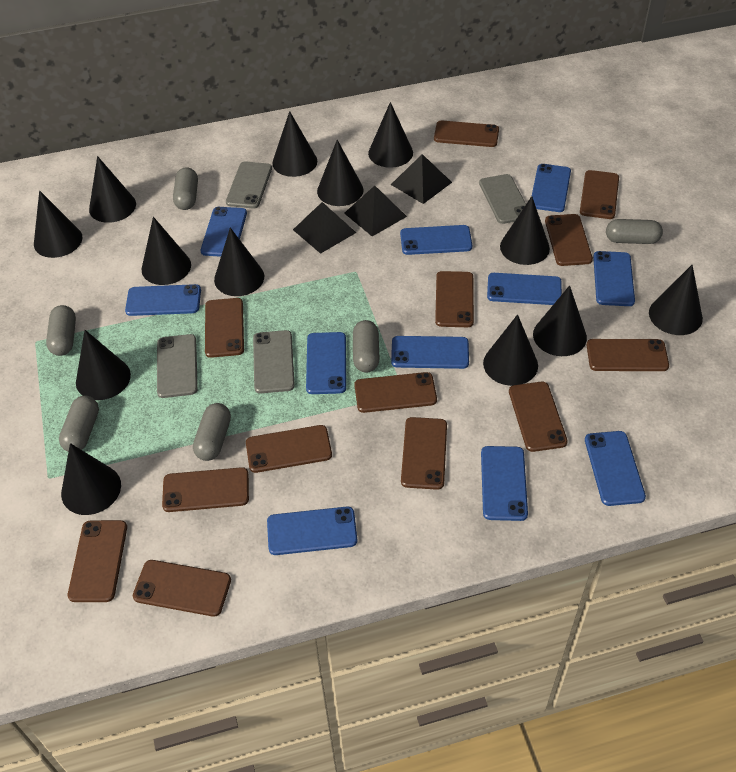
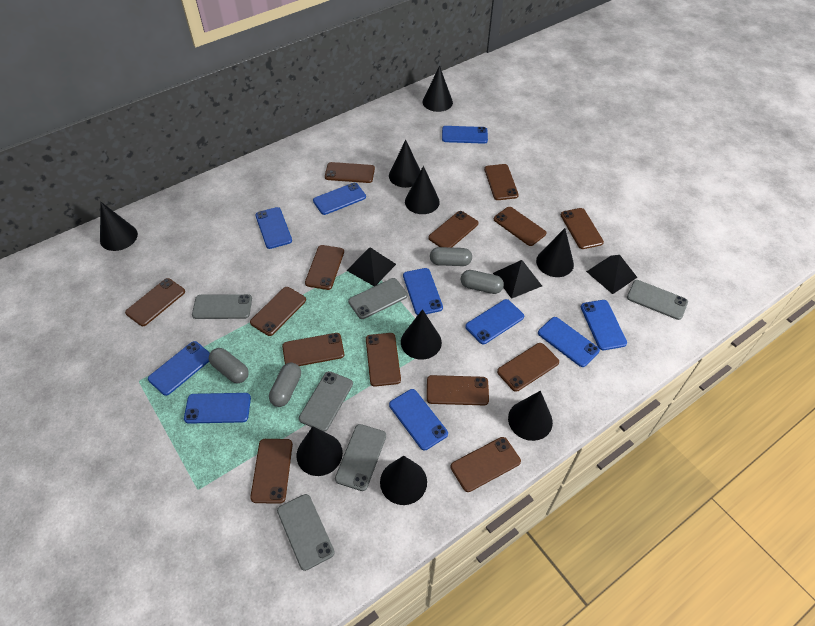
black cone: 13 -> 9
blue phone: 11 -> 10
brown phone: 13 -> 14
grey capsule: 6 -> 4
grey phone: 4 -> 6

